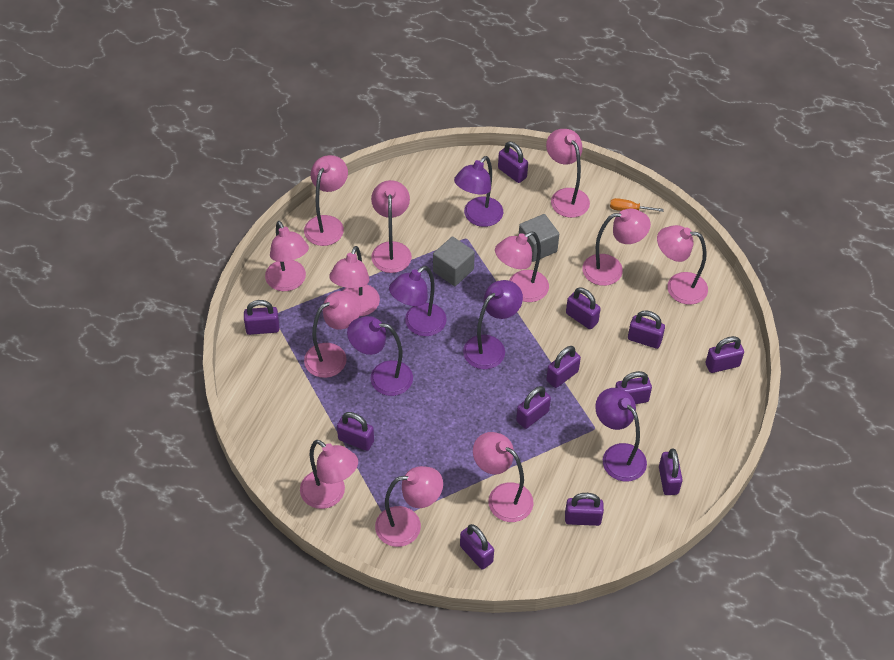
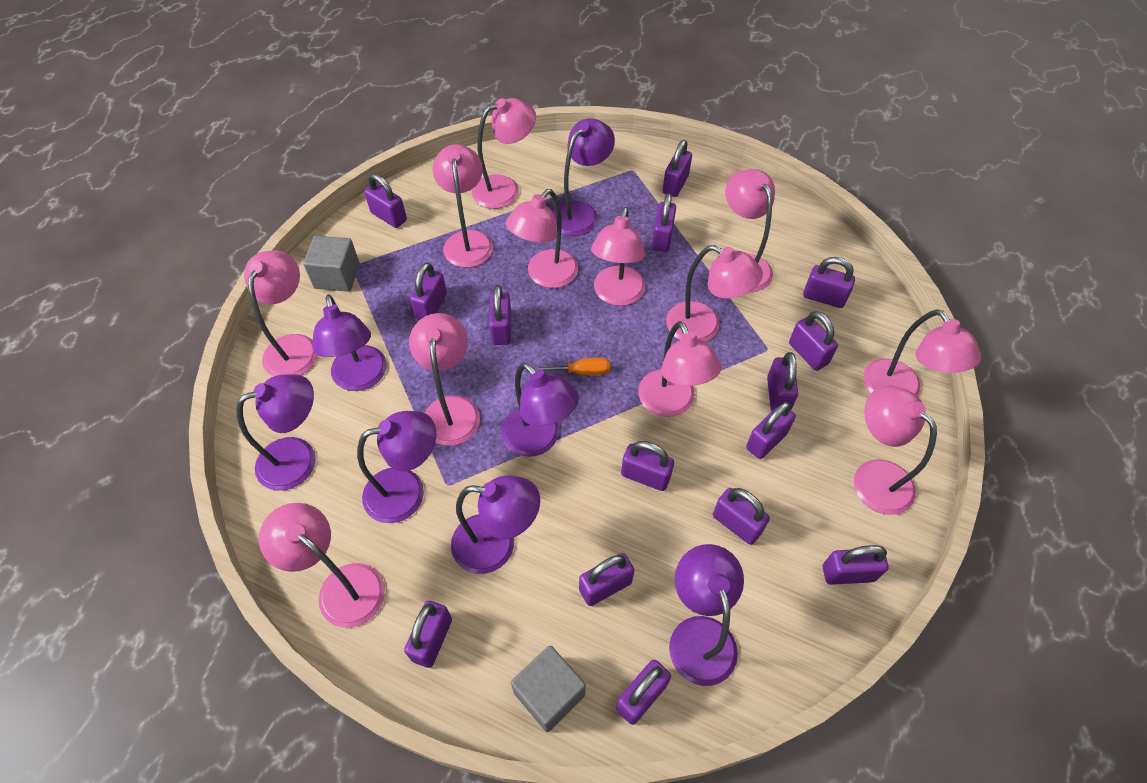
purple lamp: 5 -> 7
purple padlock: 12 -> 15

